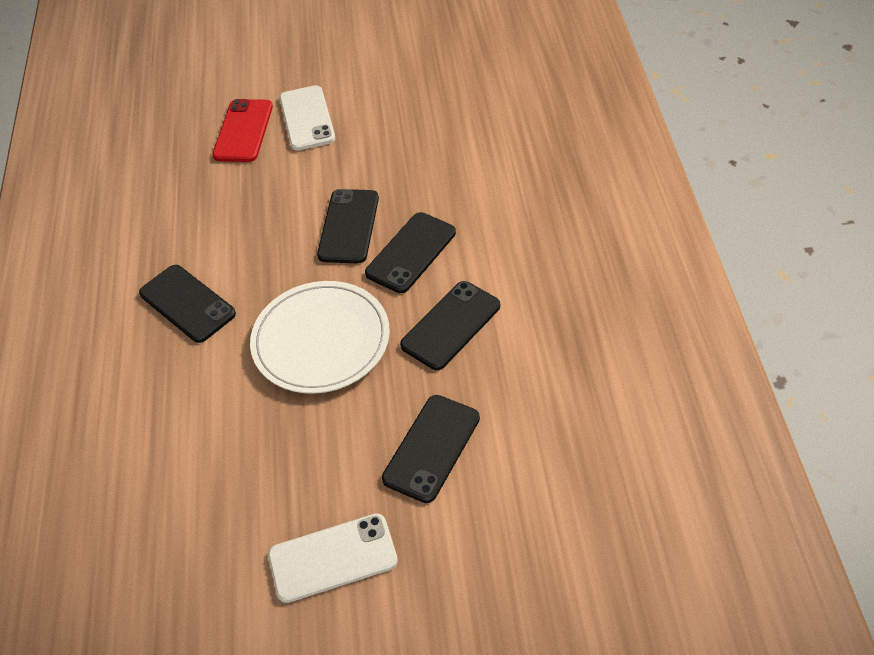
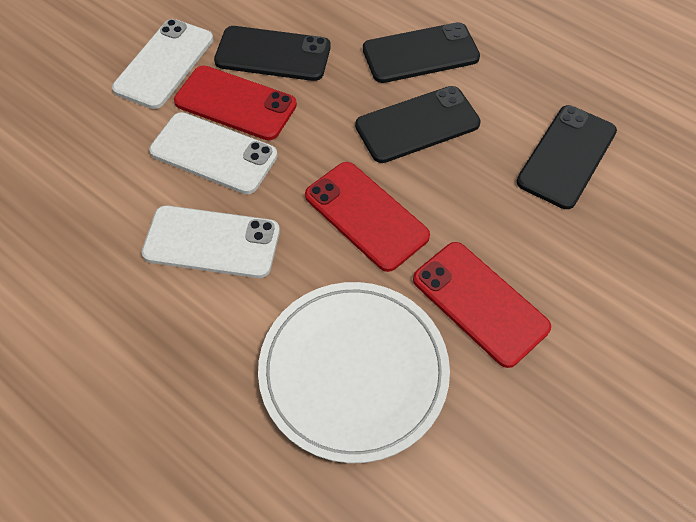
black phone: 5 -> 4
red phone: 1 -> 3
white phone: 2 -> 3

